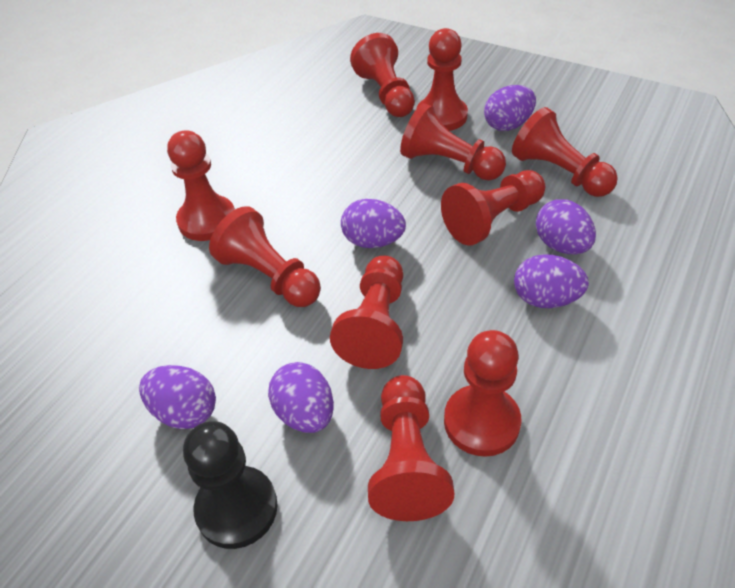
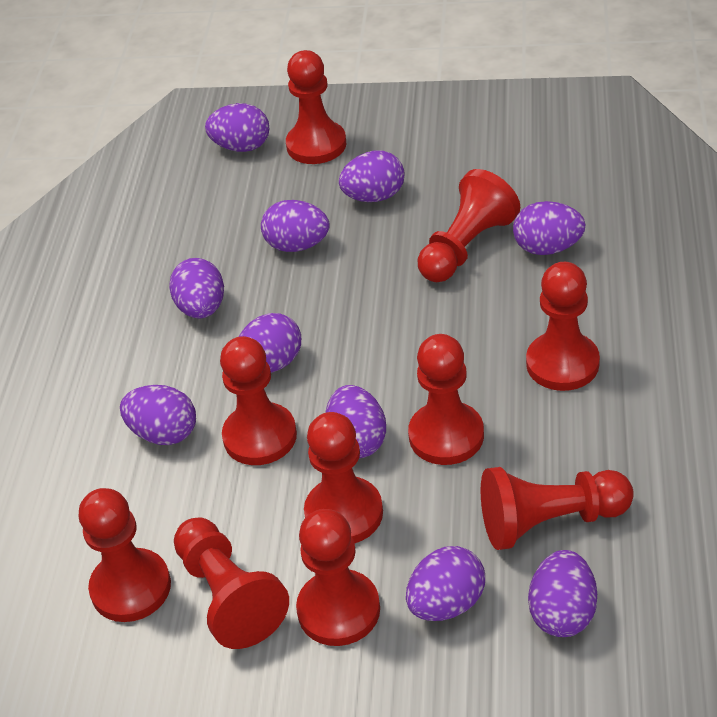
black pawn: 1 -> 0
purple egg: 6 -> 10

